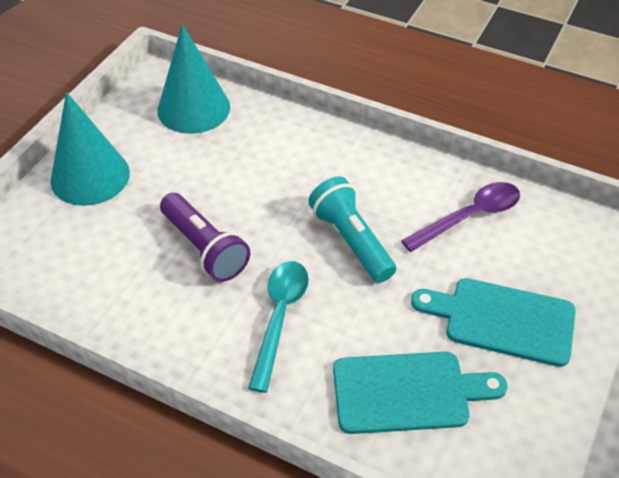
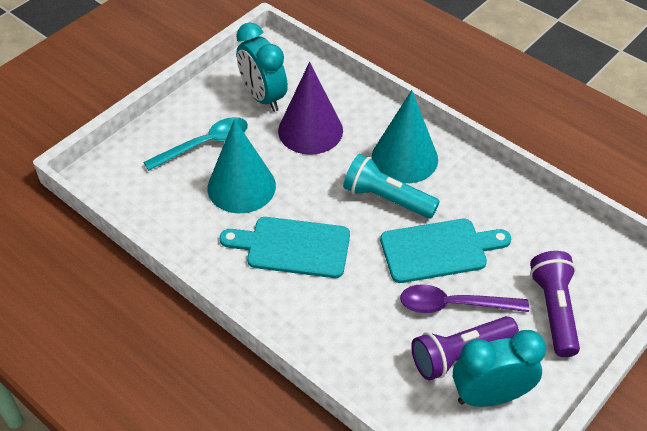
purple cone: 0 -> 1
purple flashlight: 1 -> 2
turquoise clock: 0 -> 2

